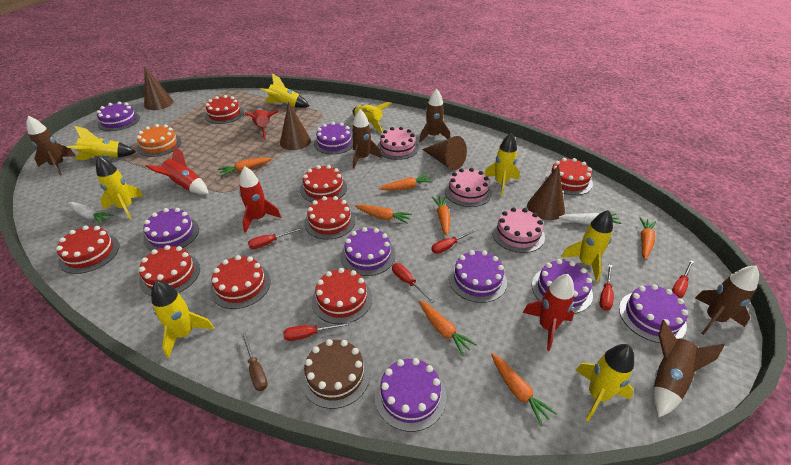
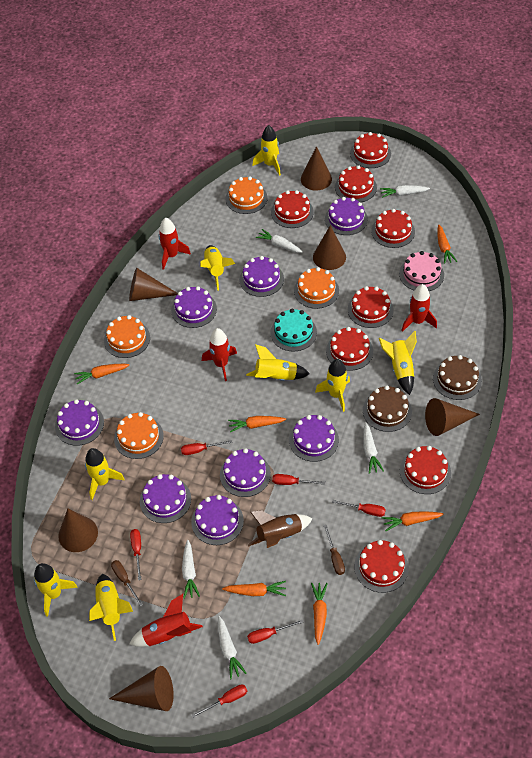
brown cake: 1 -> 2
brown cone: 4 -> 6
brown rocket: 5 -> 1
brown screwdriver: 1 -> 2
orange cake: 1 -> 4
orange carrot: 7 -> 6
pink cake: 3 -> 1
turquoise cake: 0 -> 1
white carrot: 2 -> 5

